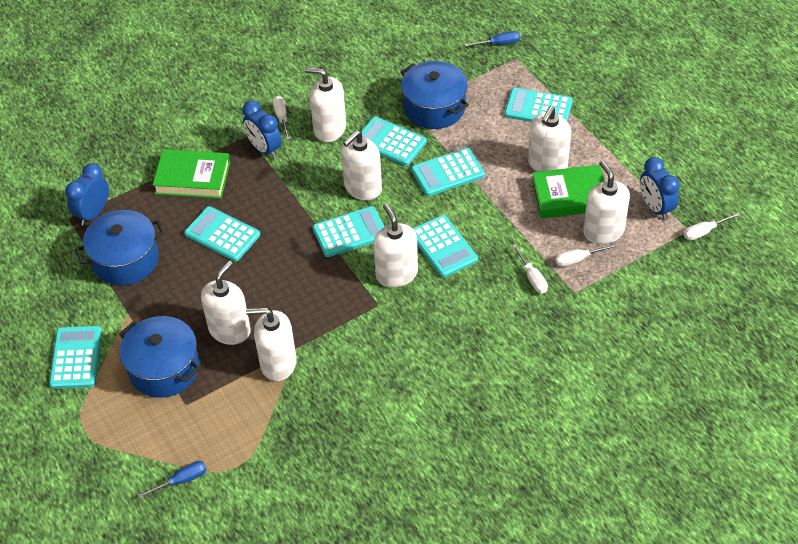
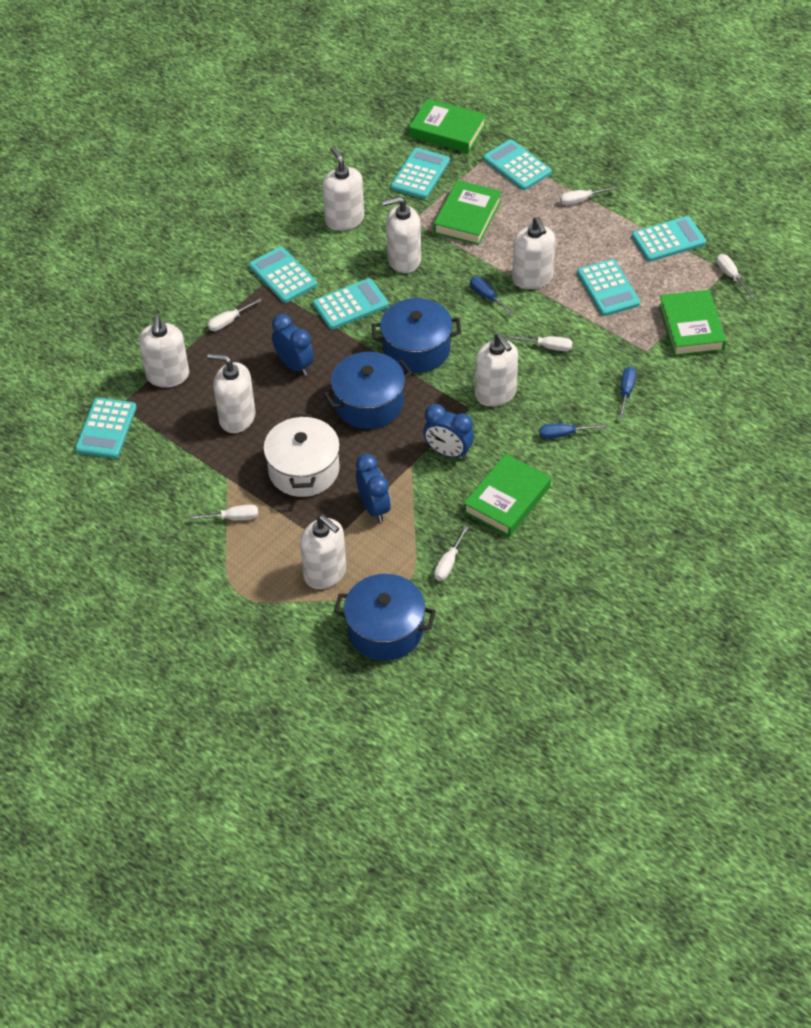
blue screwdriver: 2 -> 3
green book: 2 -> 4
white pot: 0 -> 1
white screwdriver: 4 -> 6

